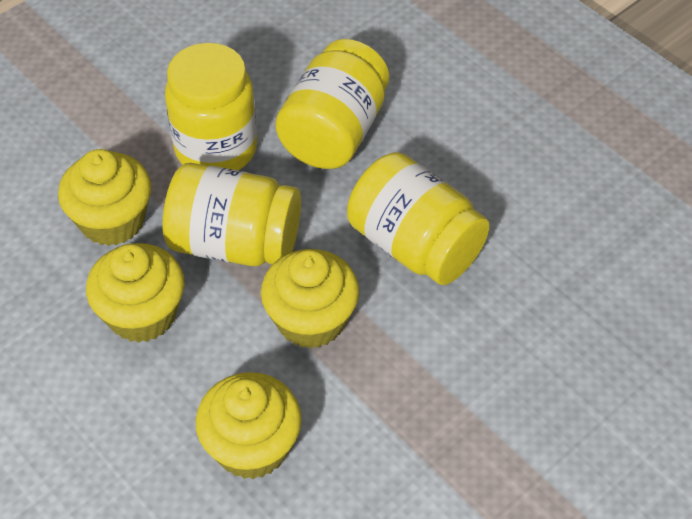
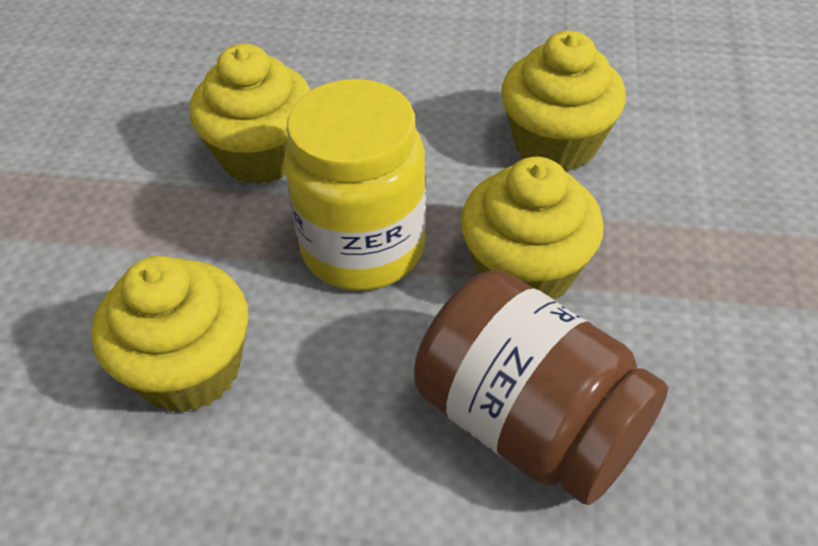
brown jar: 0 -> 1
yellow jar: 4 -> 1

